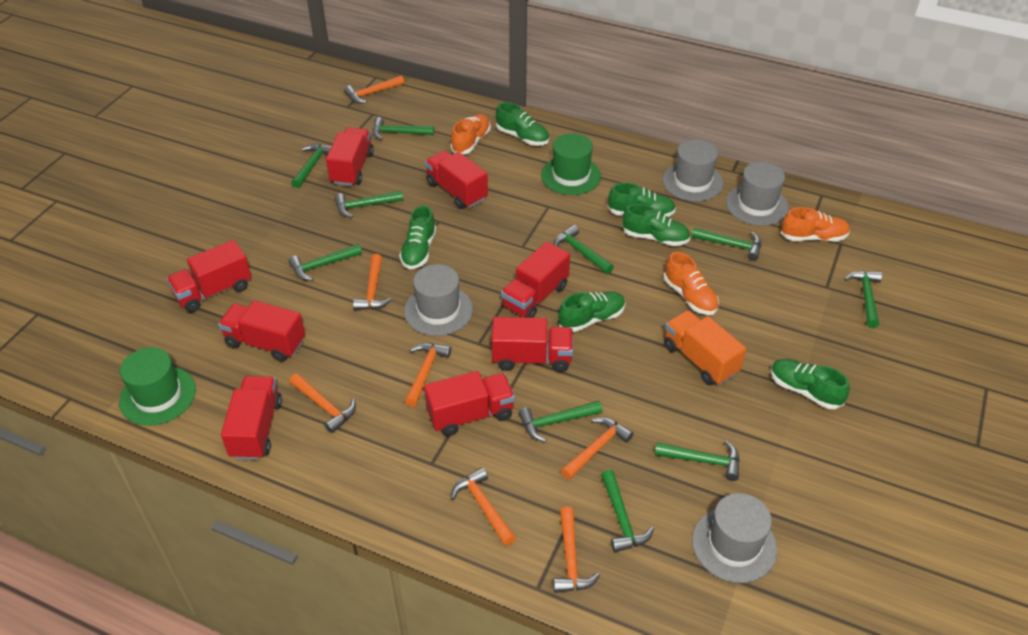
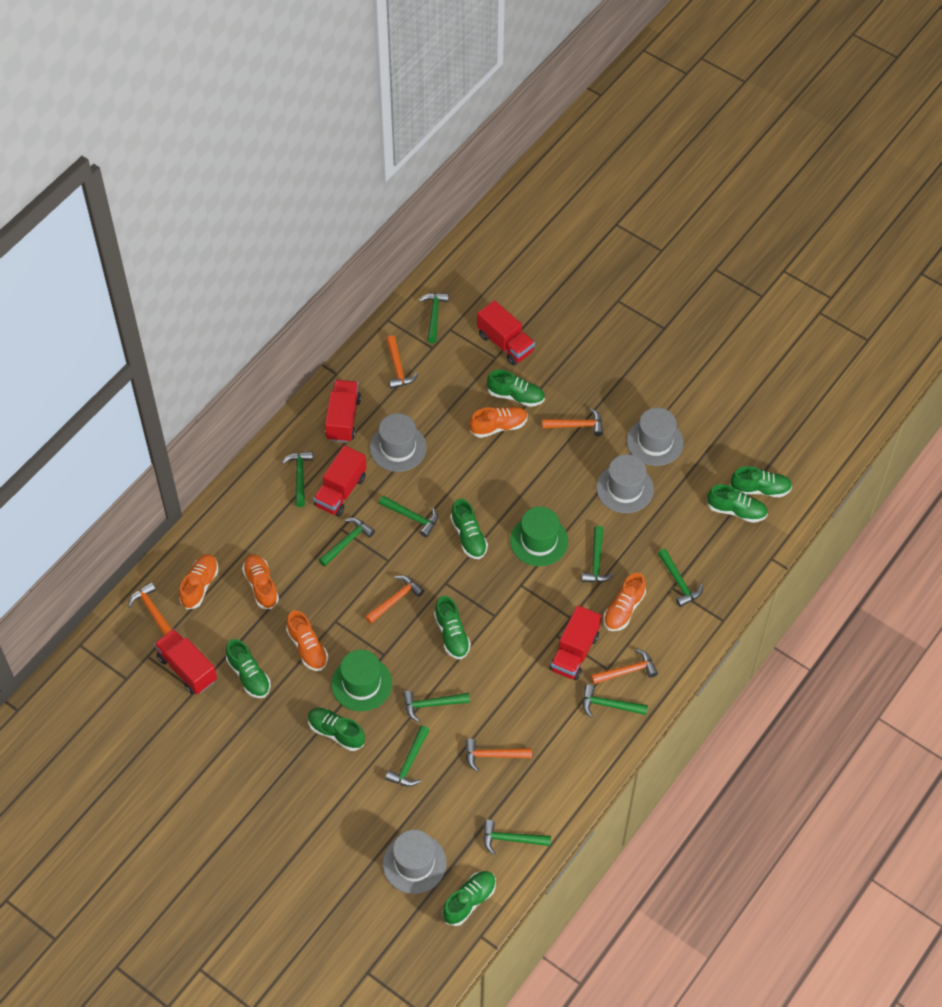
green shoe: 6 -> 8
orange hammer: 7 -> 6
orange shoe: 3 -> 5
orange truck: 1 -> 0
red truck: 8 -> 5

